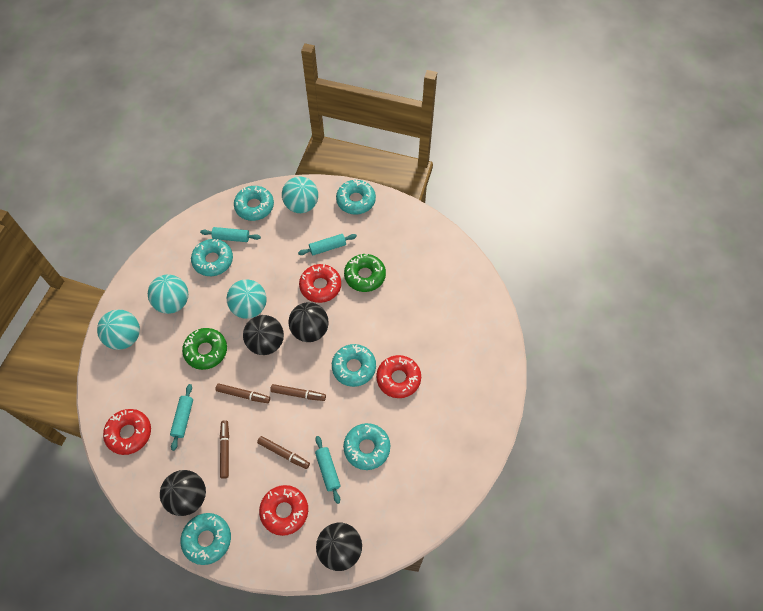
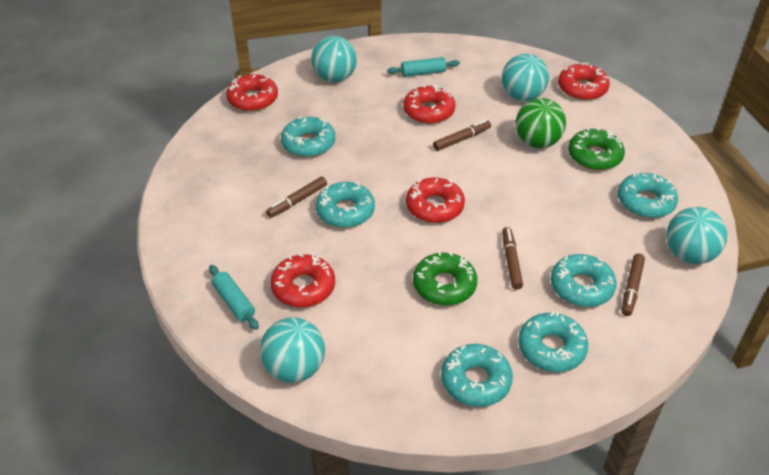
black ball: 4 -> 0
green ball: 0 -> 1
red donut: 4 -> 5
turquoise rolling pin: 4 -> 2

